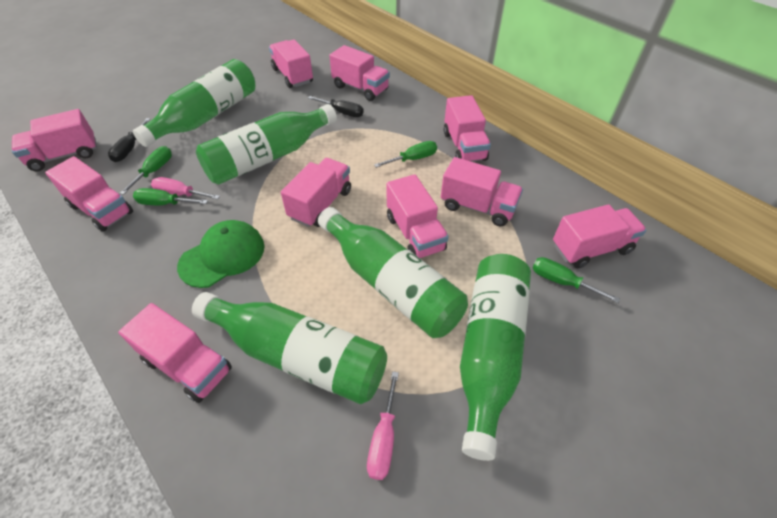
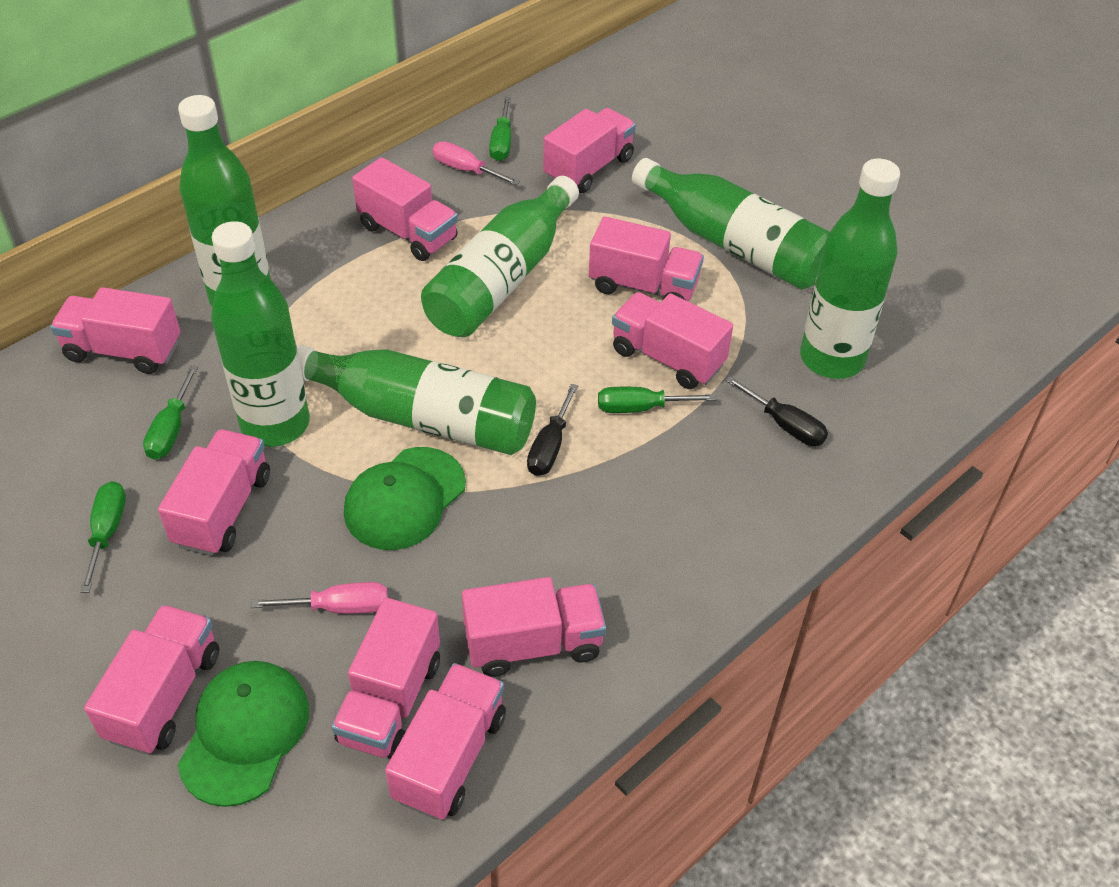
green bottle: 5 -> 6
green cap: 1 -> 2

